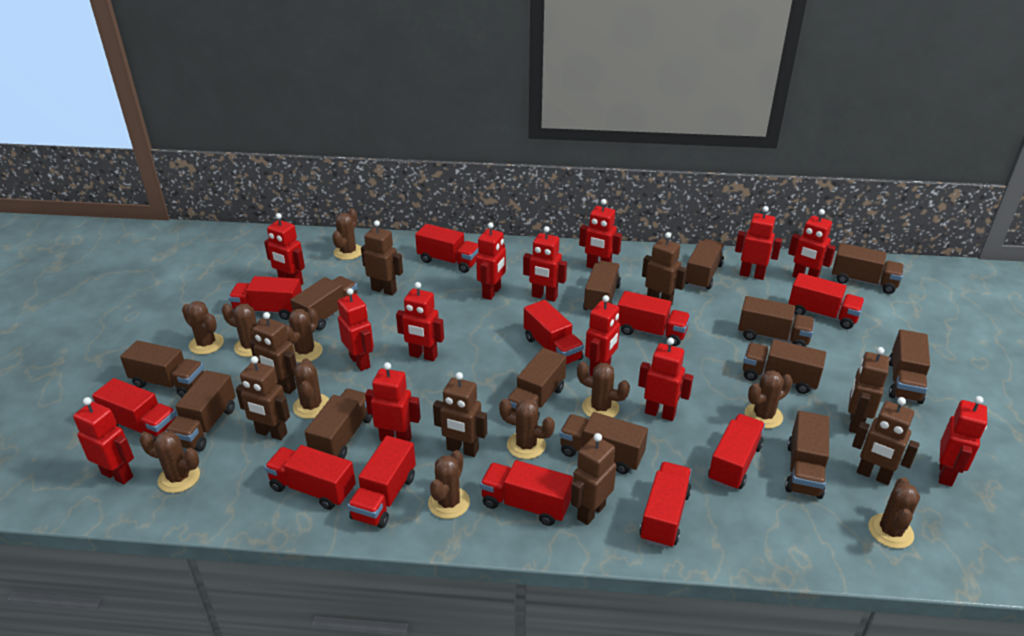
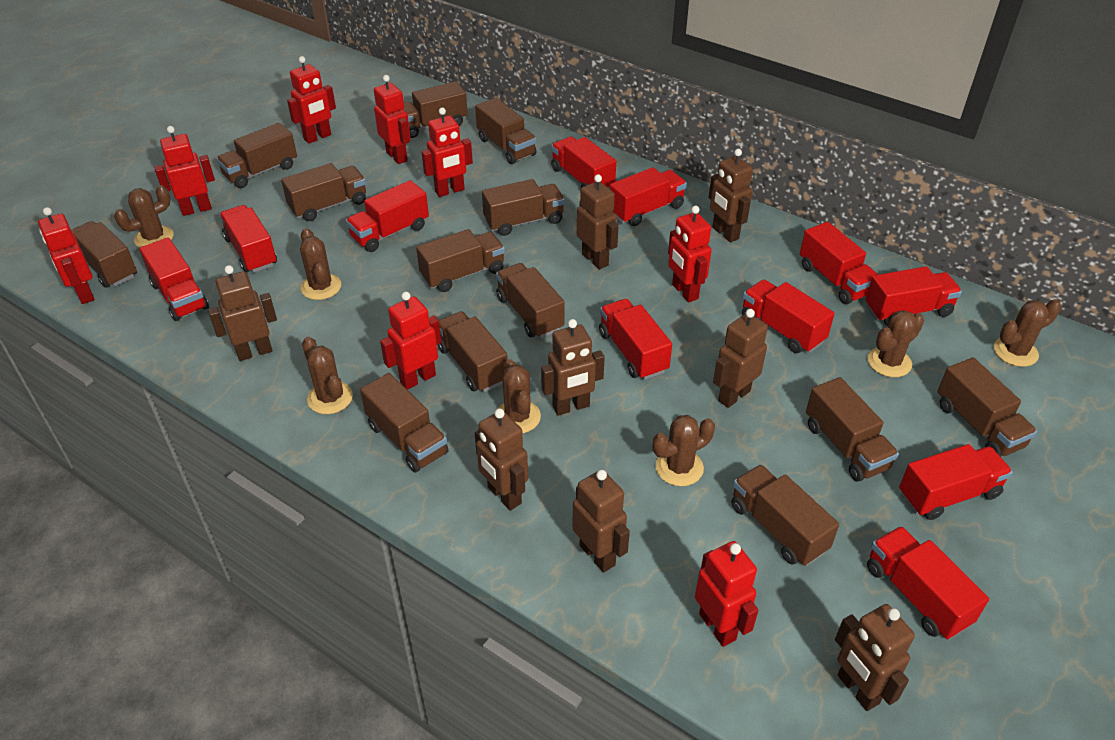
brown cactus: 11 -> 7
red robot: 13 -> 8

